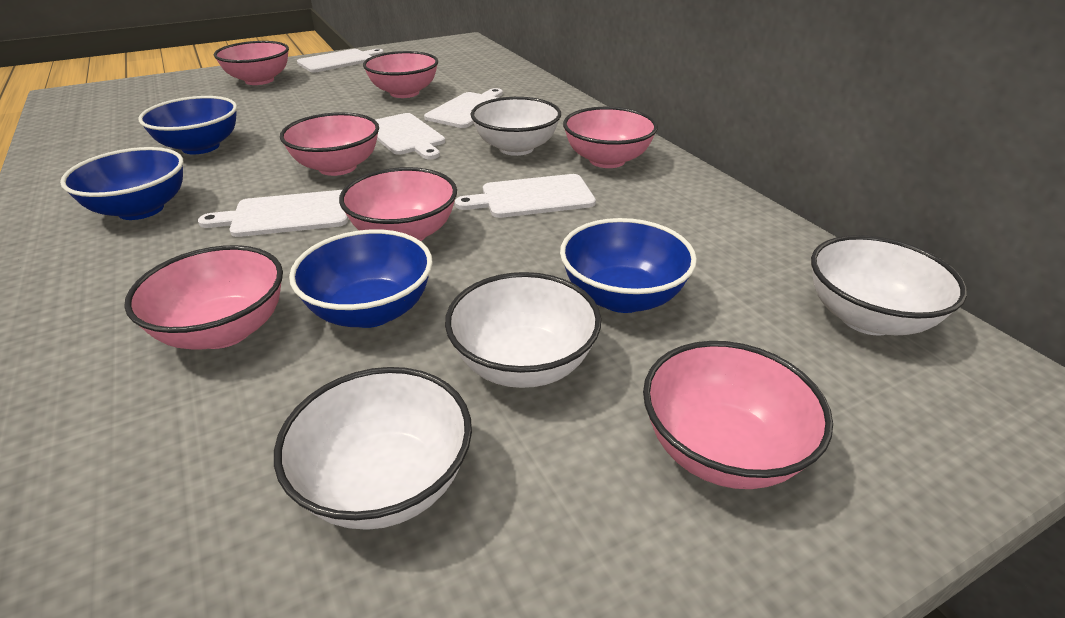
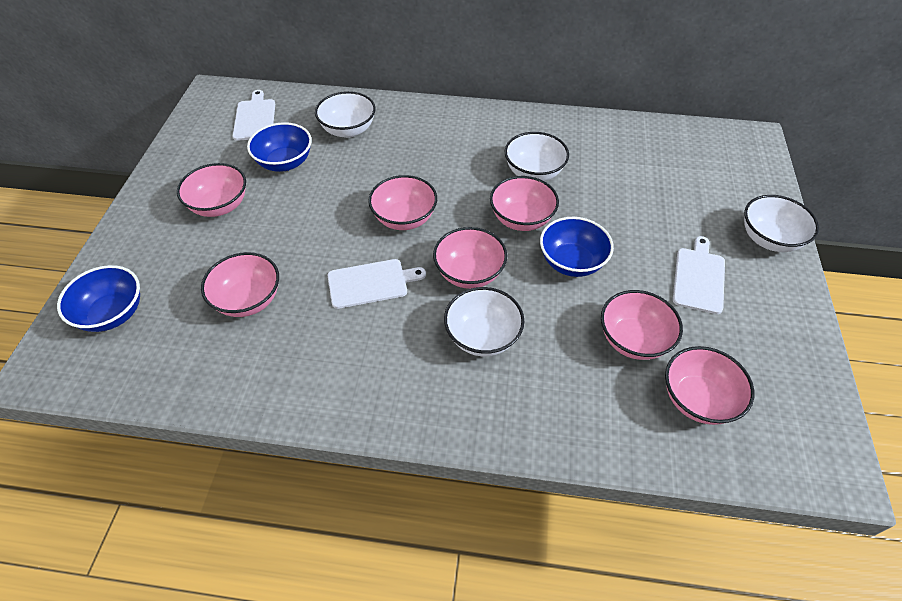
blue bowl: 4 -> 3
white cutting board: 5 -> 3

